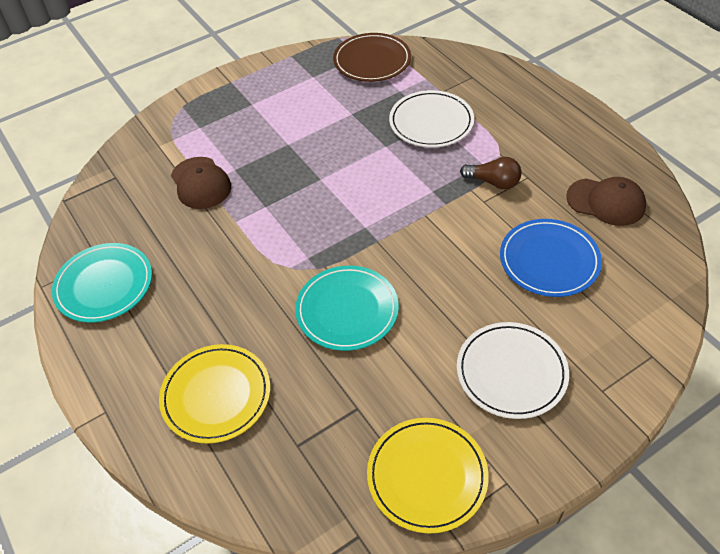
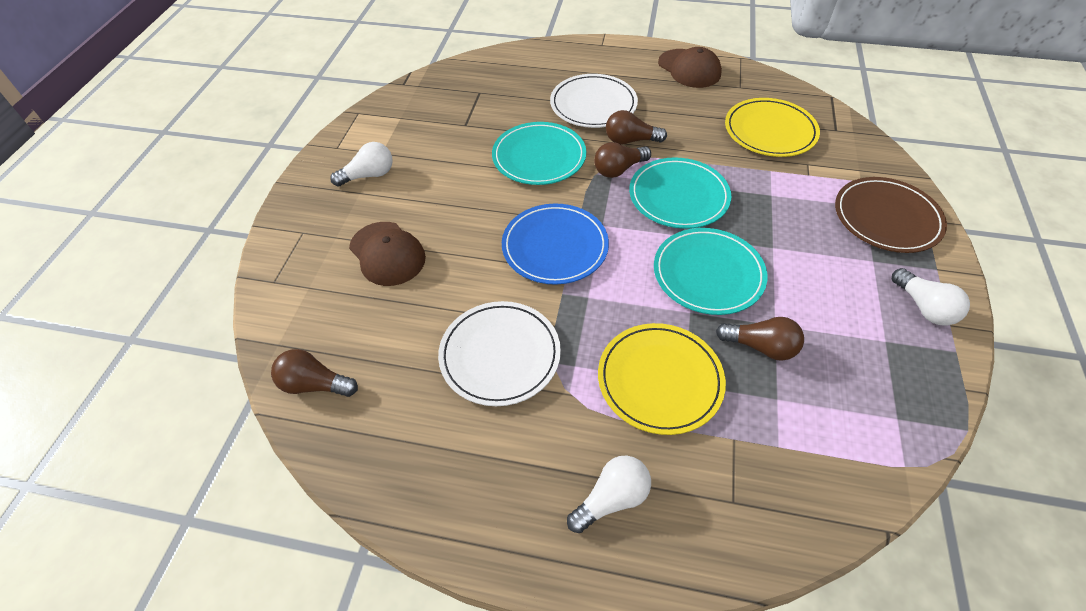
brown light bulb: 1 -> 4
turquoise plate: 2 -> 3
white light bulb: 0 -> 3

